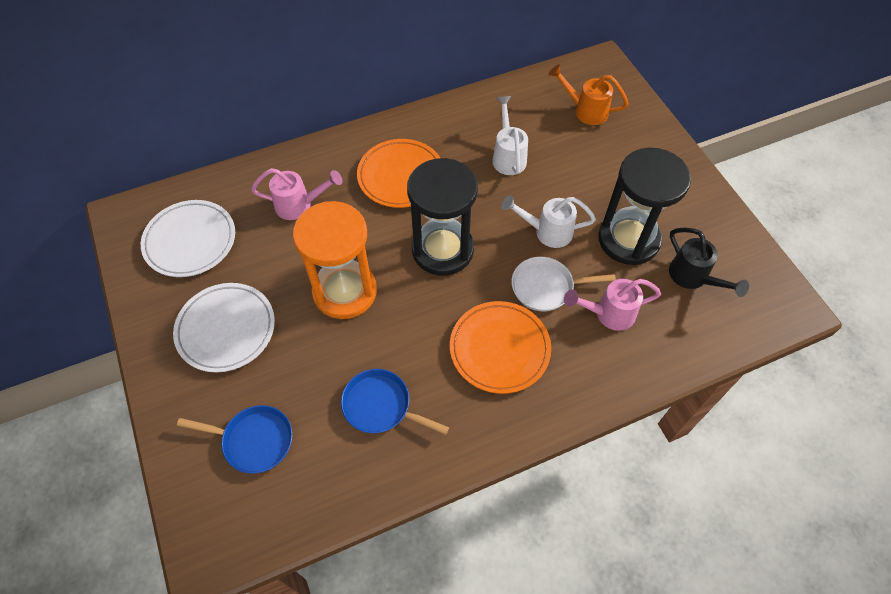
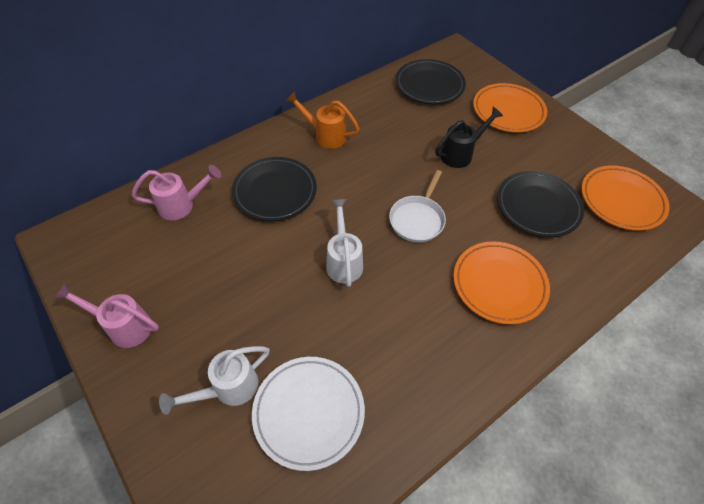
black hourglass: 2 -> 0
black plate: 0 -> 3
blue pan: 2 -> 0
orange hourglass: 1 -> 0
orange plate: 2 -> 3
white plate: 2 -> 1

